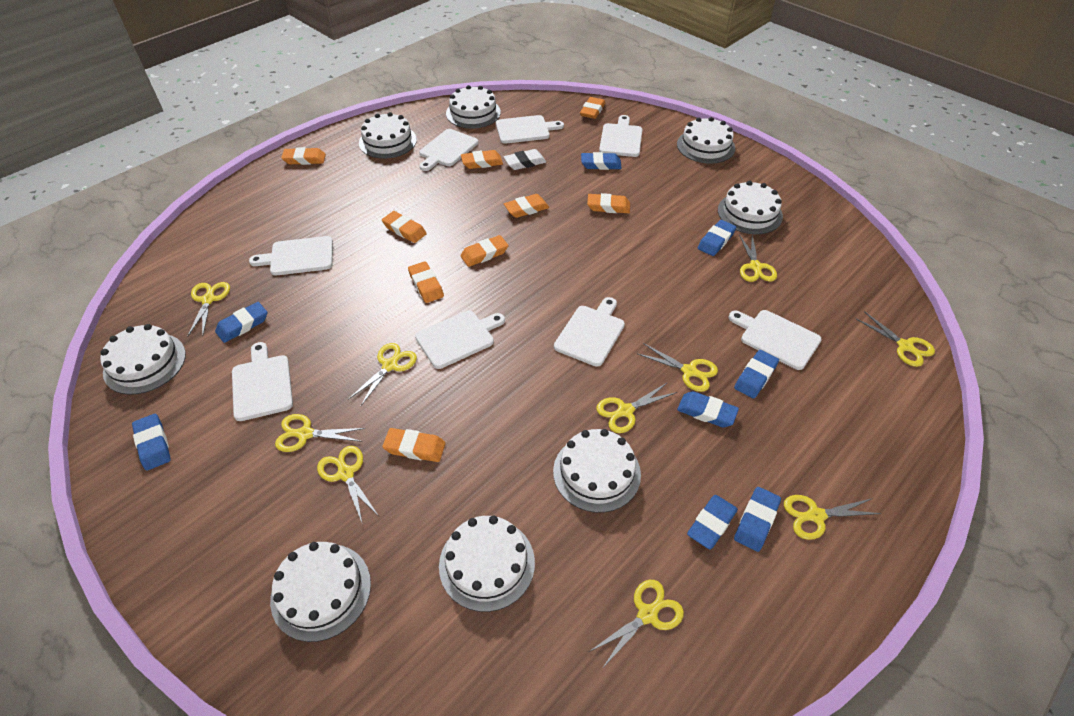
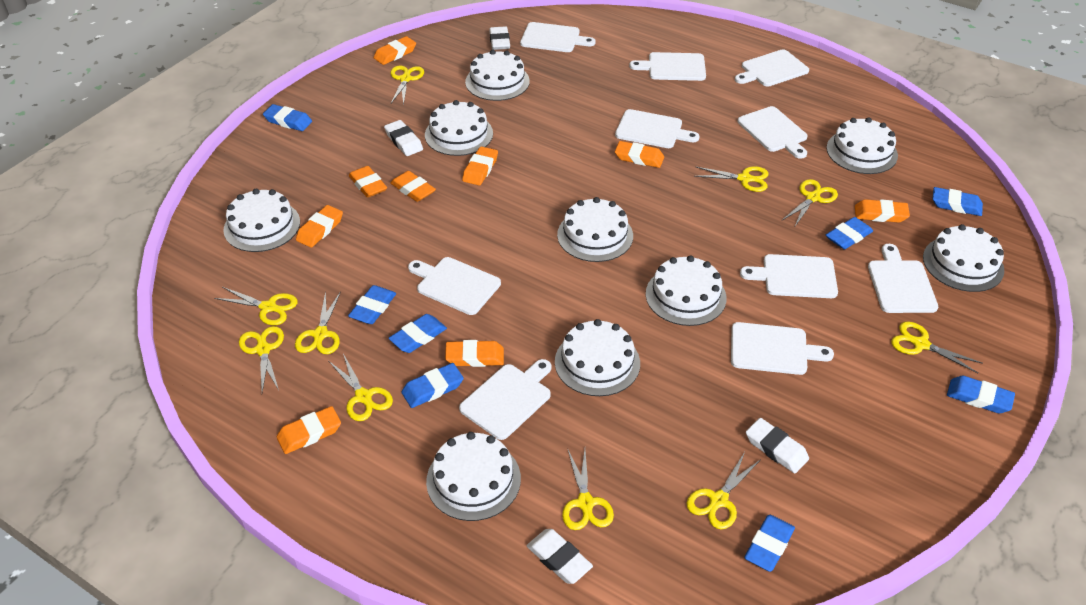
white cake: 8 -> 9
white cutting board: 8 -> 10
white eraser: 1 -> 4

